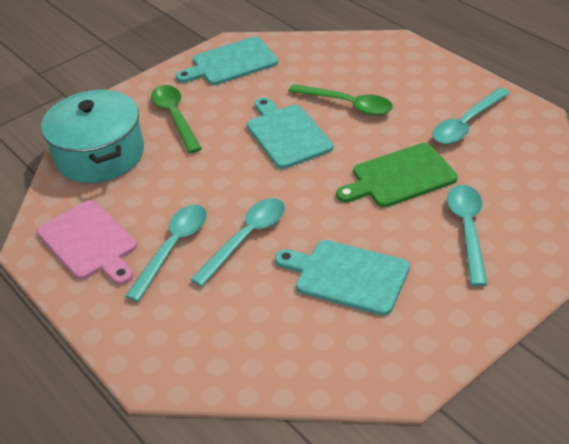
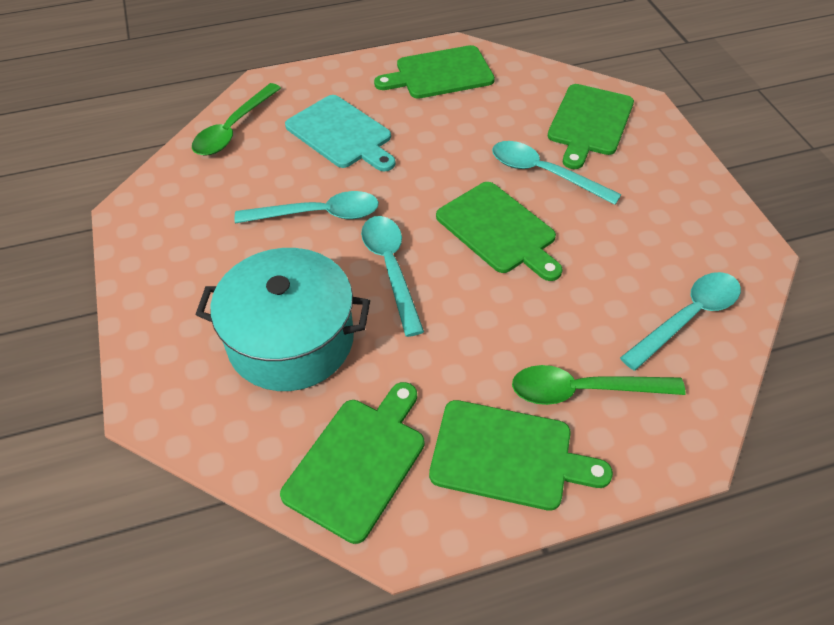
green cutting board: 1 -> 5
pink cutting board: 1 -> 0
turquoise cutting board: 3 -> 1

